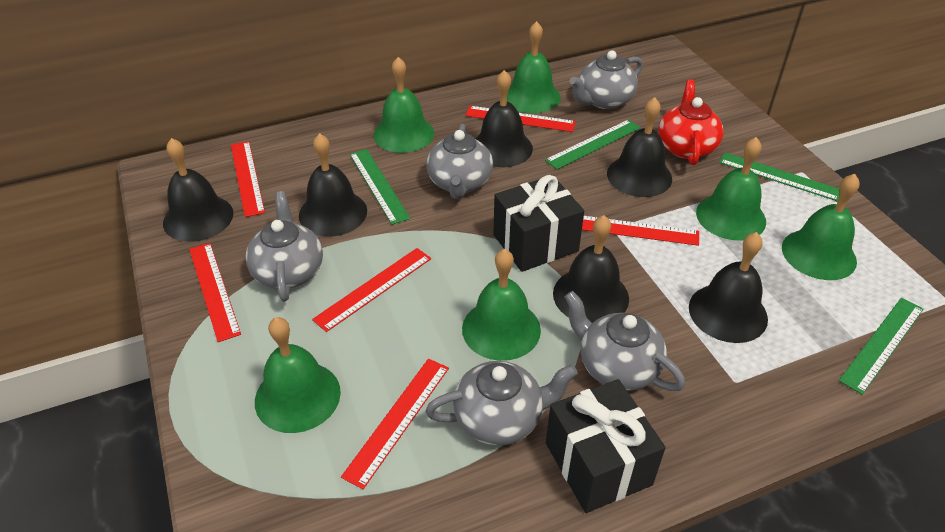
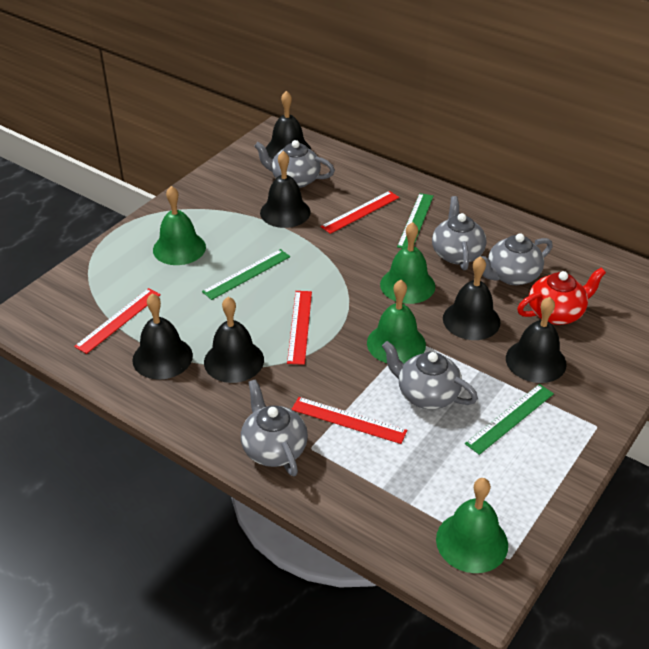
black gift: 2 -> 0
green bell: 6 -> 4
green ruler: 4 -> 3
red ruler: 6 -> 4

